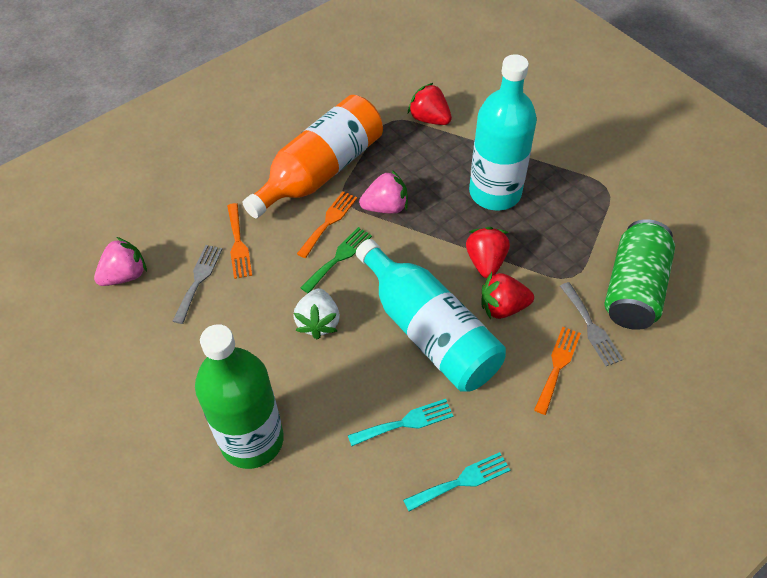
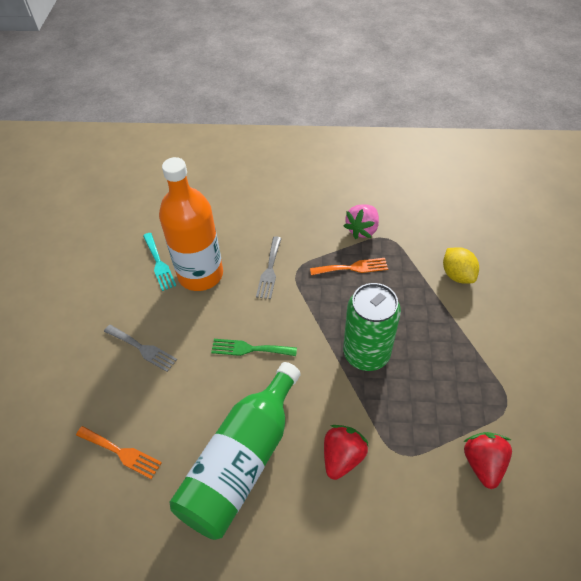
orange fork: 3 -> 2
pink strawberry: 2 -> 1
red strawberry: 3 -> 2
turquoise bottle: 2 -> 0
turquoise fork: 2 -> 1
white strawberry: 1 -> 0
yellow lemon: 0 -> 1

